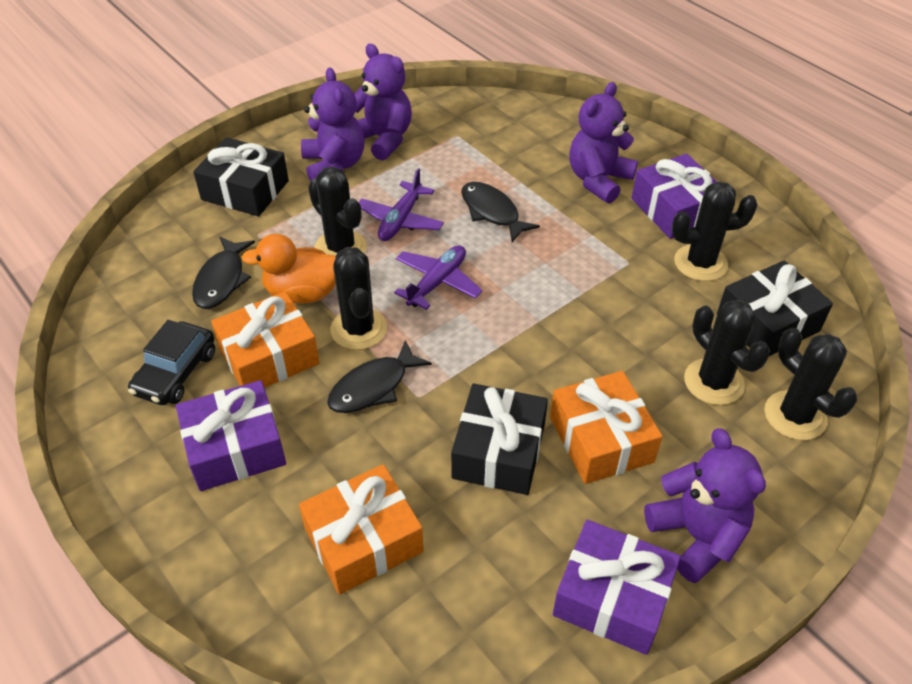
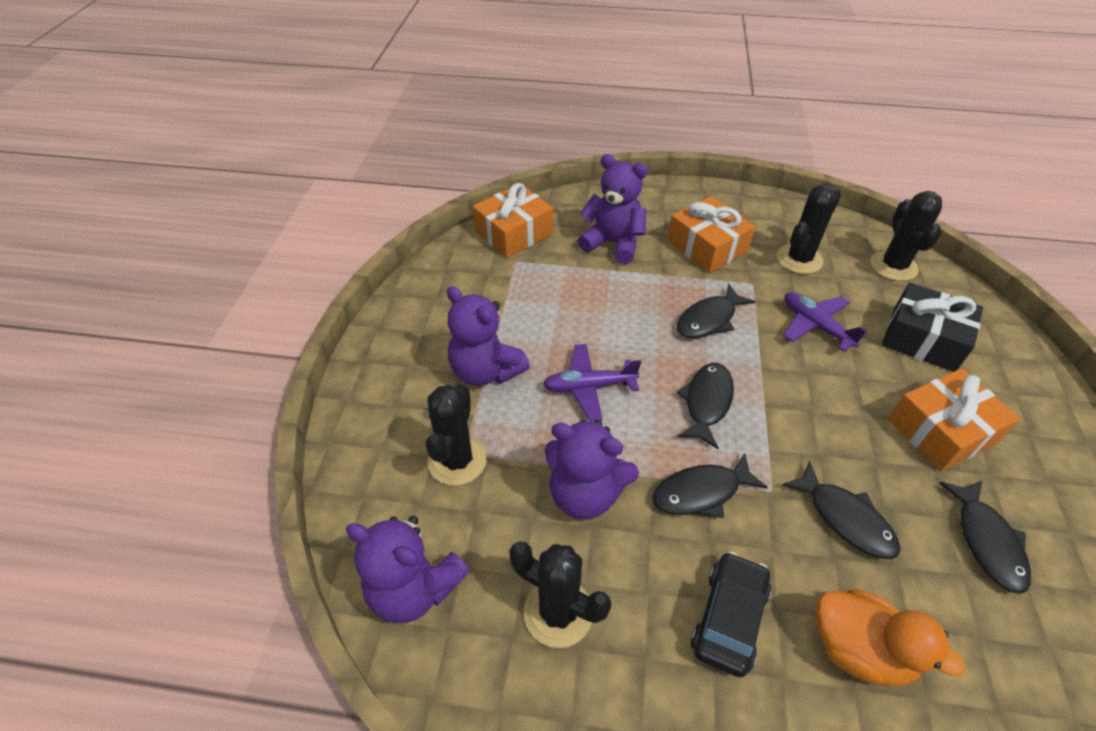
black cactus: 5 -> 4
black fish: 3 -> 5
black gift: 3 -> 1
purple gift: 3 -> 0

